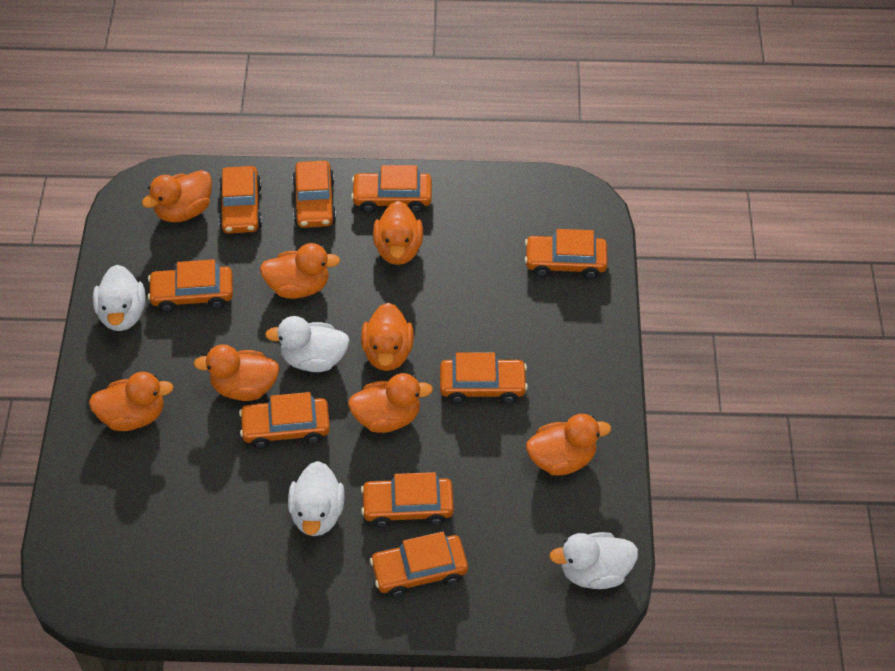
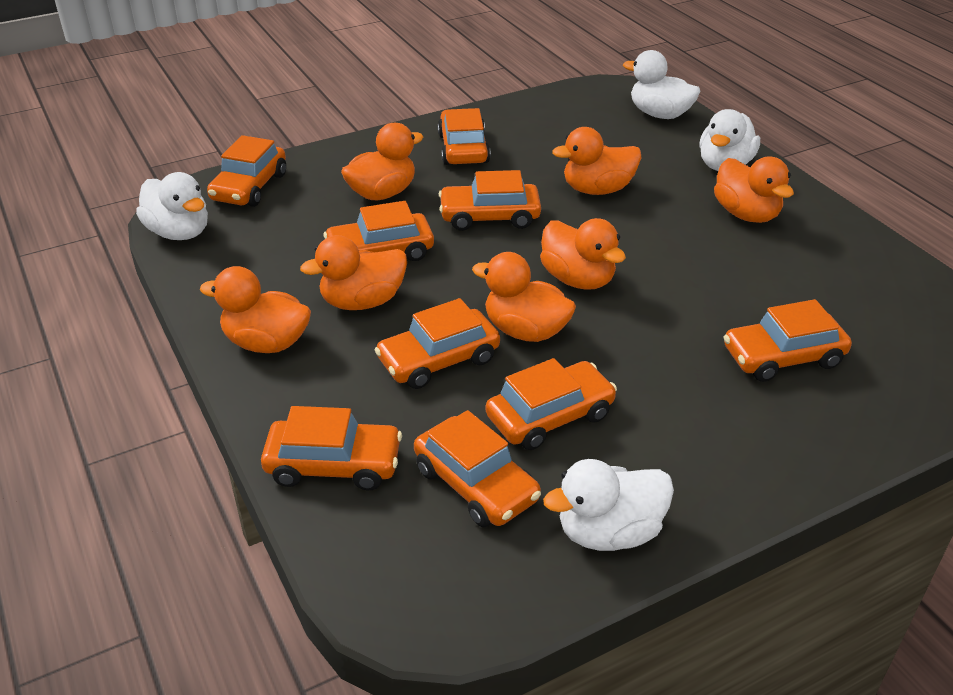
orange duck: 8 -> 7

